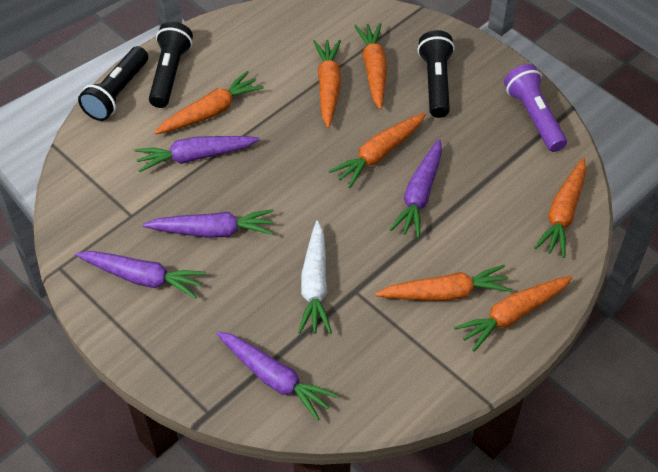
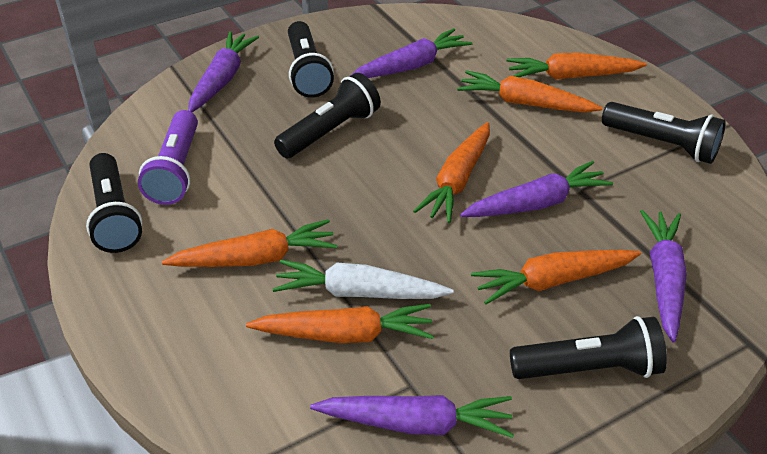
black flashlight: 3 -> 5
orange carrot: 7 -> 6

